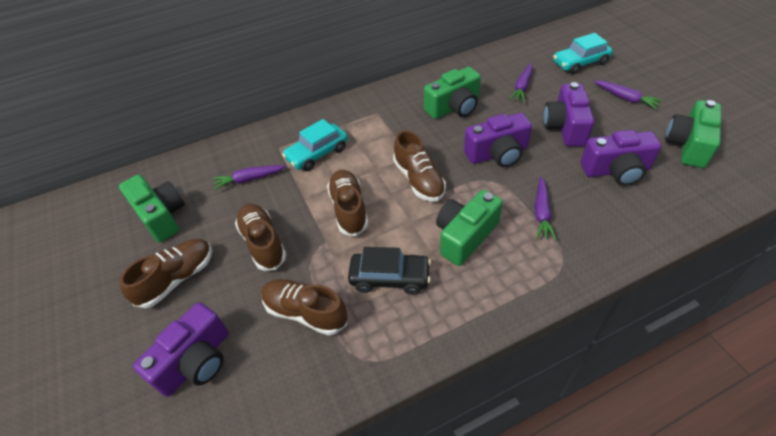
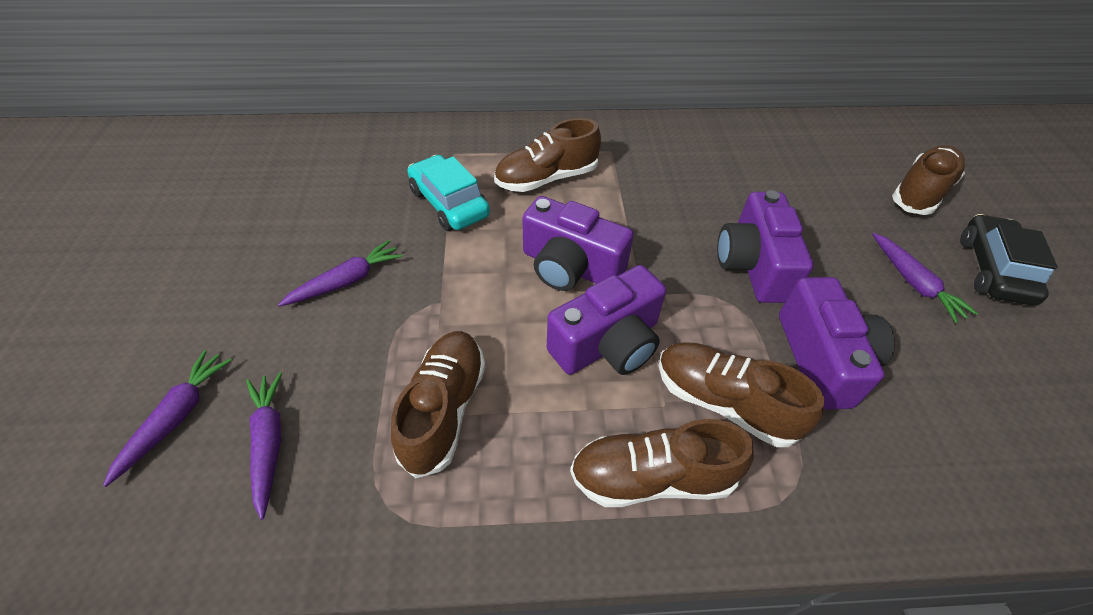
green camera: 4 -> 0
turquoise car: 2 -> 1

